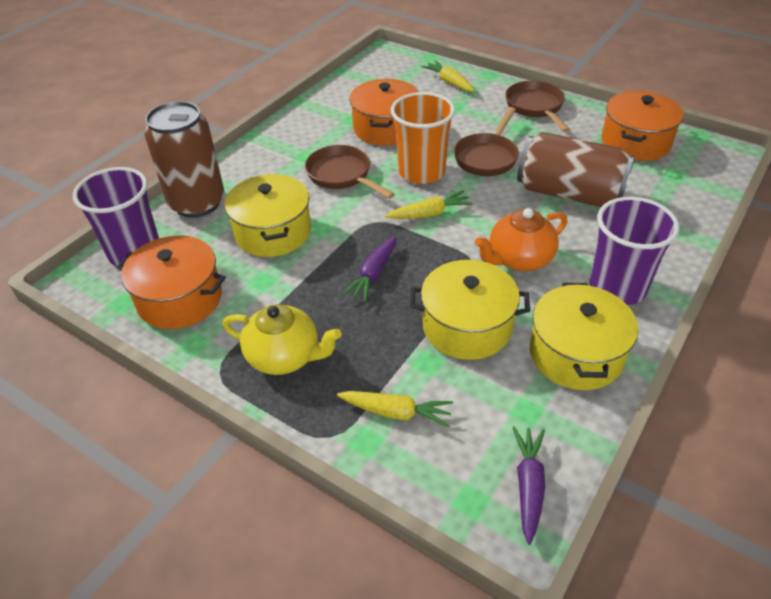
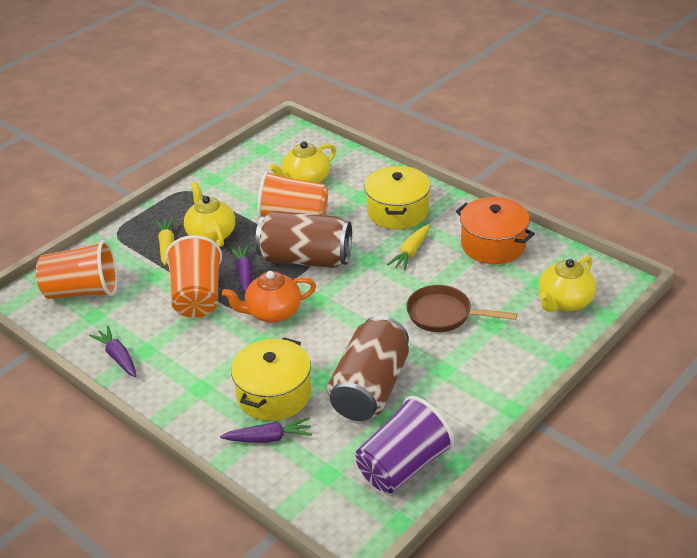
brown pan: 3 -> 1
orange cup: 1 -> 3
orange pot: 3 -> 1
purple carrot: 2 -> 3
purple cup: 2 -> 1
yellow carrot: 3 -> 2
yellow pot: 3 -> 2
yellow teapot: 1 -> 3

